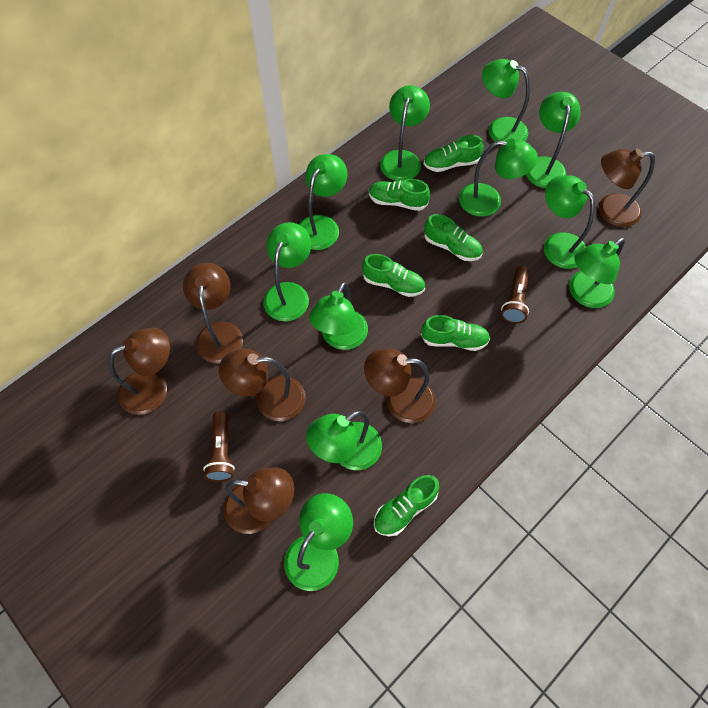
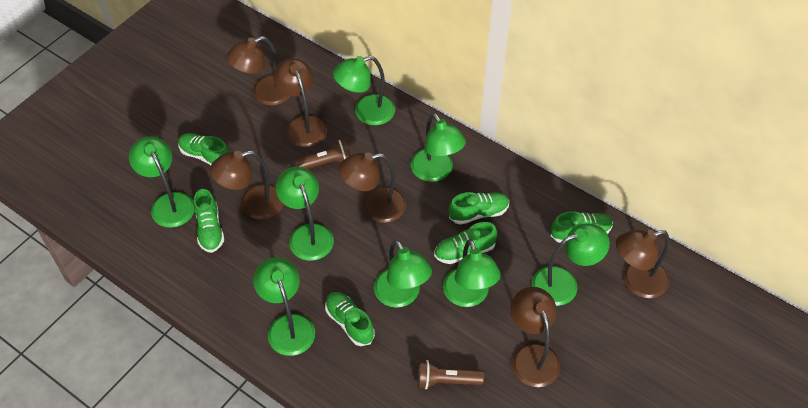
green lamp: 11 -> 8

